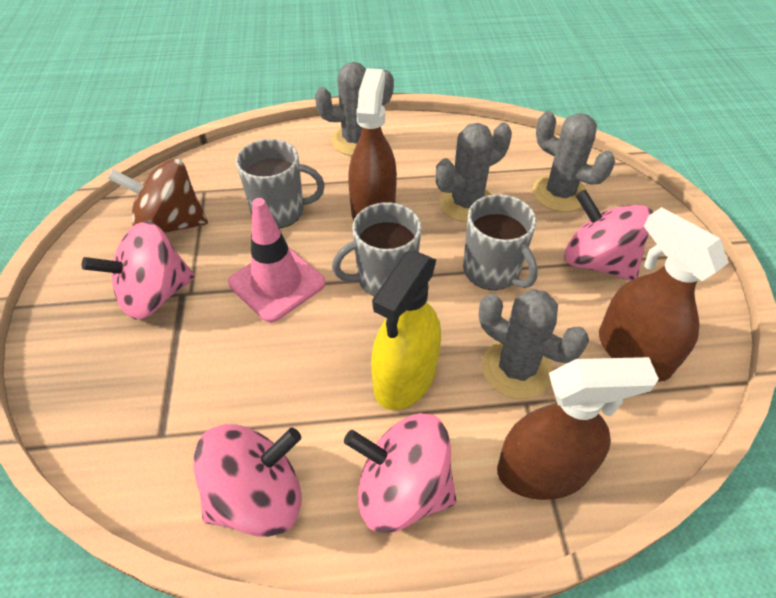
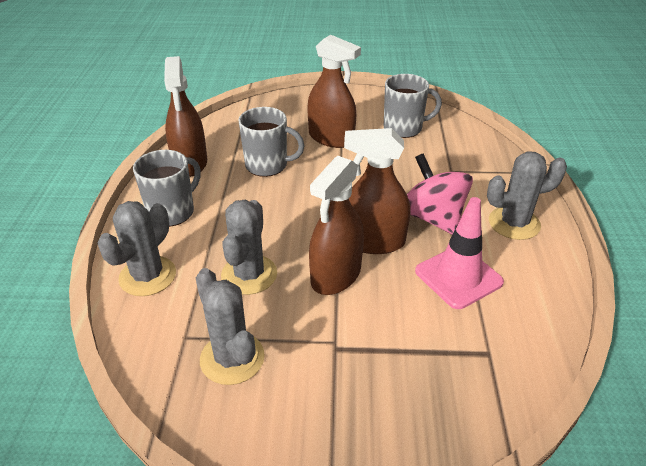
brown spinning top: 1 -> 0
brown spray bottle: 3 -> 4
pink spinning top: 4 -> 1
yellow spray bottle: 1 -> 0

